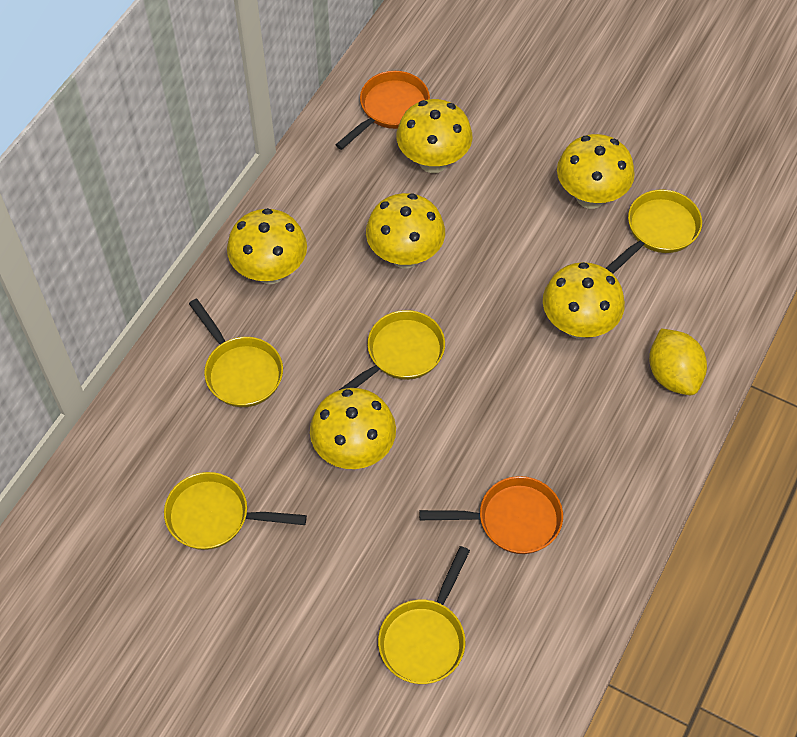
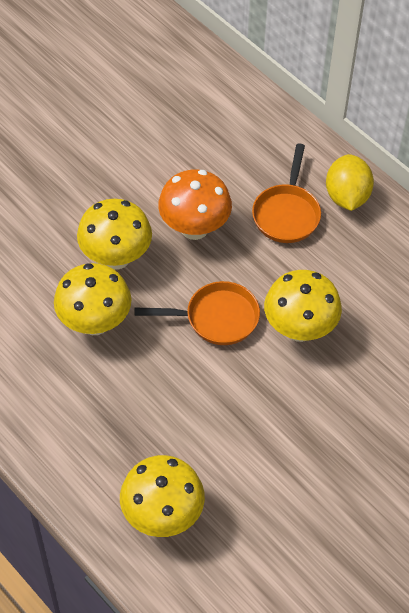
orange mushroom: 0 -> 1
yellow mushroom: 6 -> 4
yellow pan: 5 -> 0

